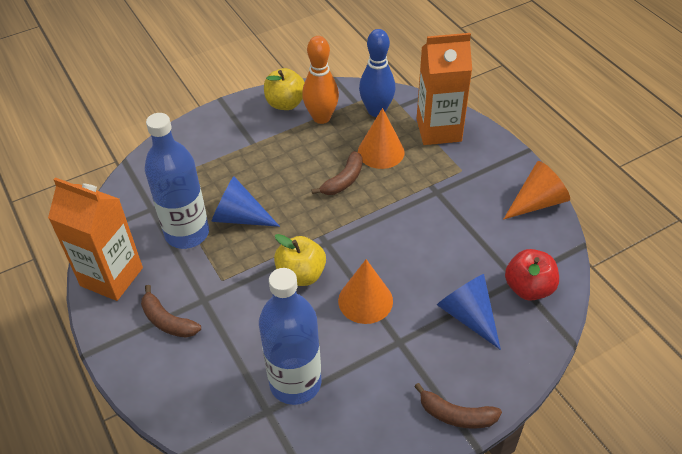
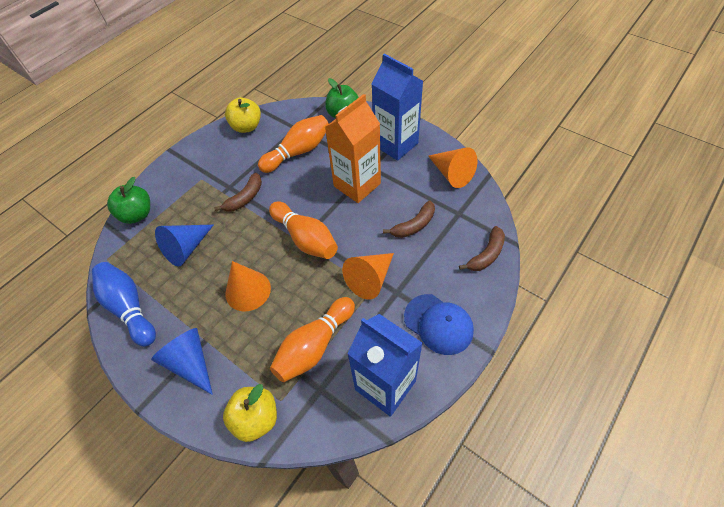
blue bottle: 2 -> 0
blue cap: 0 -> 1
blue carton: 0 -> 2
green apple: 0 -> 2
orange bowling pin: 1 -> 3
orange carton: 2 -> 1
red apple: 1 -> 0

